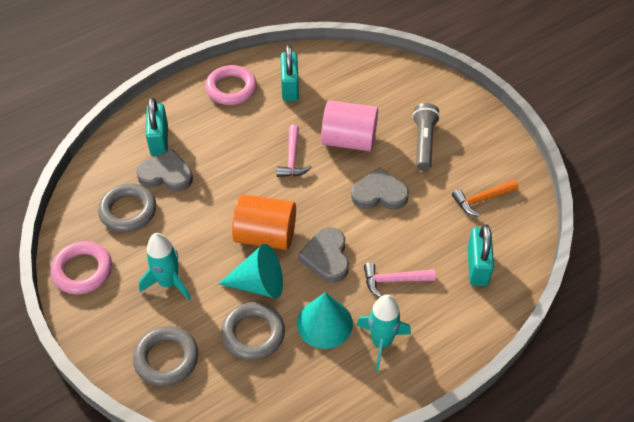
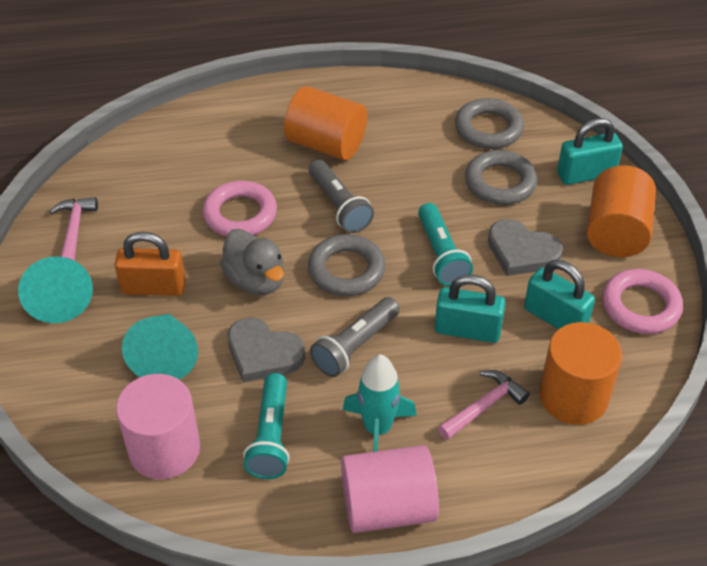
grey duck: 0 -> 1
grey flashlight: 1 -> 2
grey heart: 3 -> 2
orange cylinder: 1 -> 3
orange hammer: 1 -> 0
orange padlock: 0 -> 1
pink cylinder: 1 -> 2
turquoise flashlight: 0 -> 2
turquoise rocket: 2 -> 1

